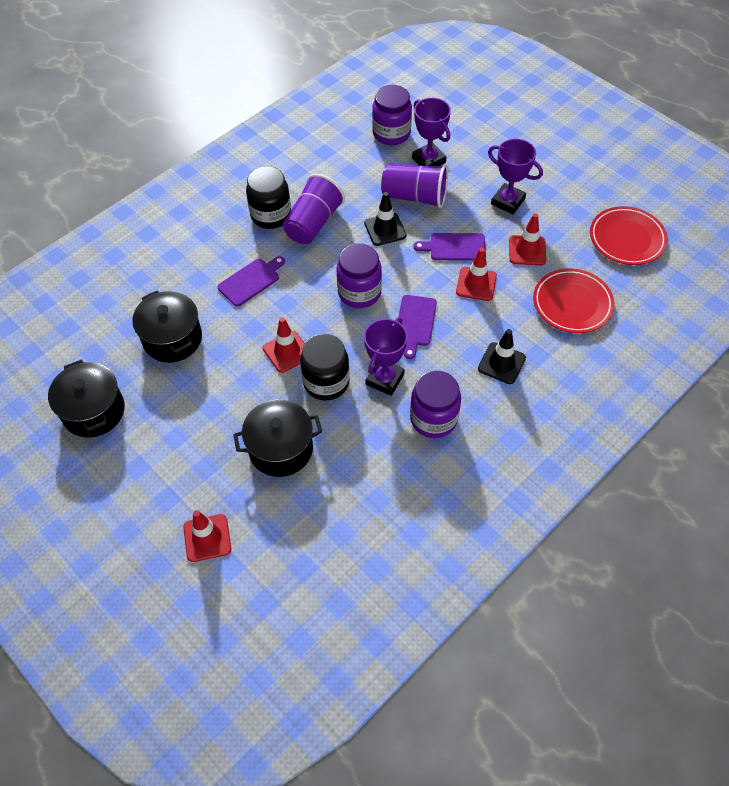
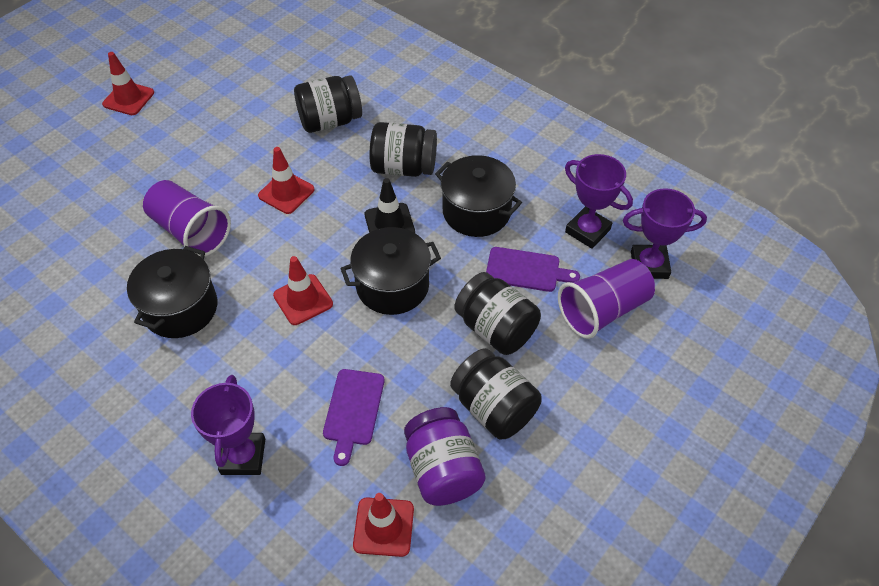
black jar: 2 -> 4
black traffic cone: 2 -> 1
purple cutting board: 3 -> 2
purple jar: 3 -> 1
red plate: 2 -> 0

